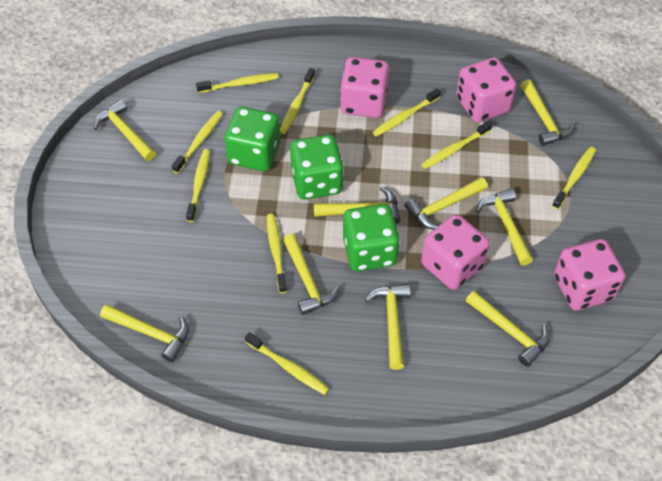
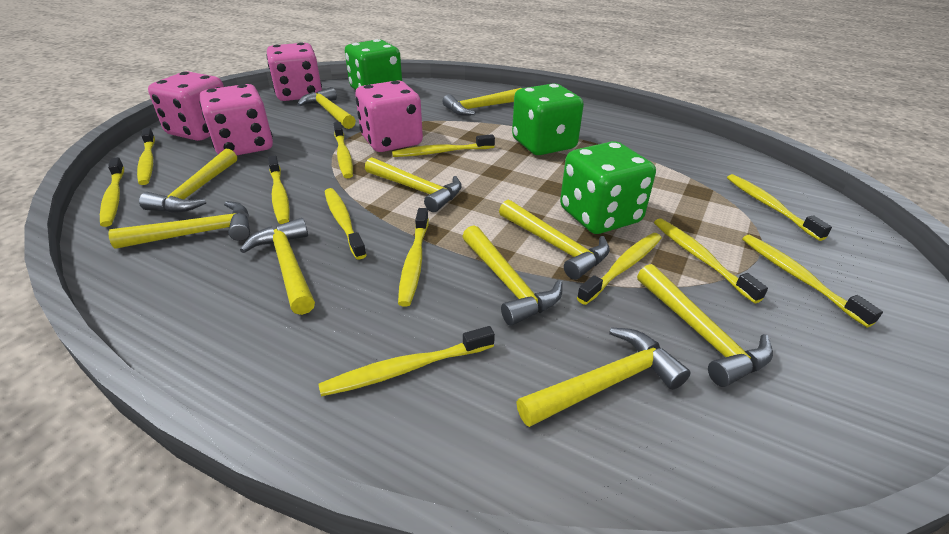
yellow hammer: 9 -> 10
yellow toothbrush: 9 -> 12

